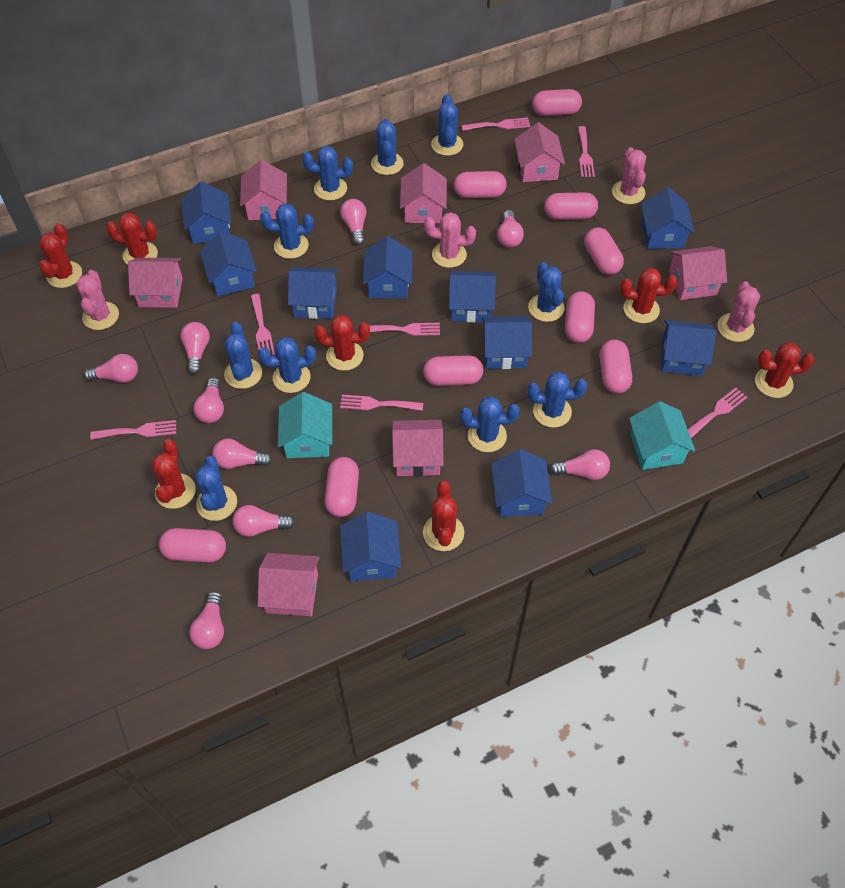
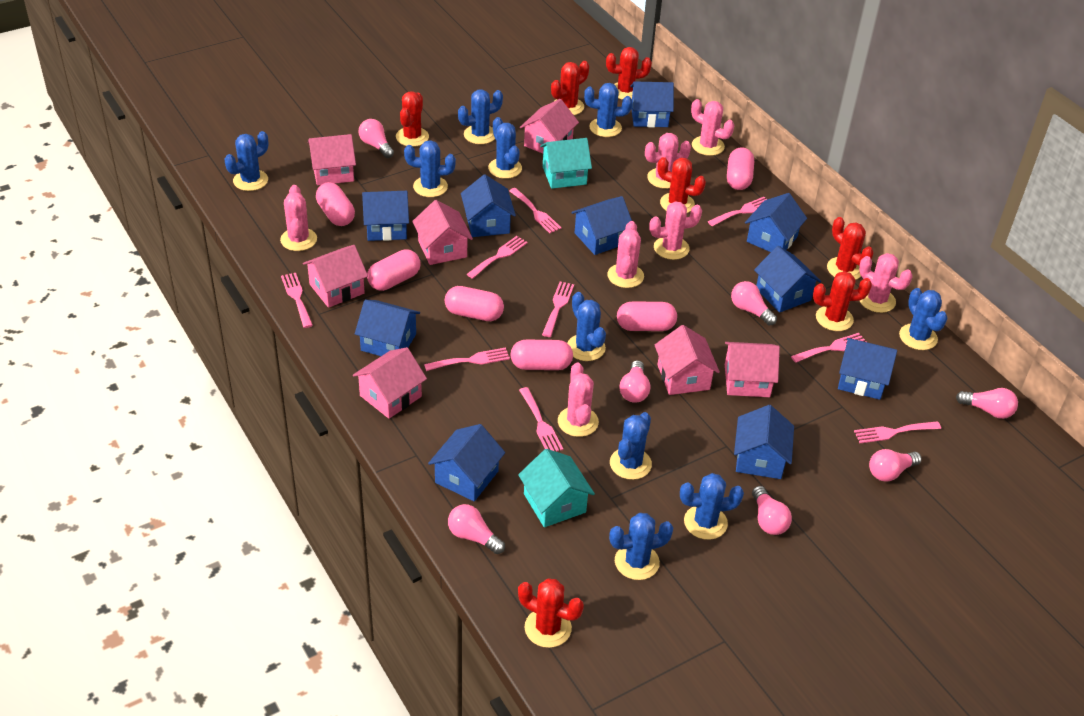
pink cactus: 4 -> 7
pink capsule: 9 -> 6
pink fork: 7 -> 9
pink light bulb: 9 -> 7

